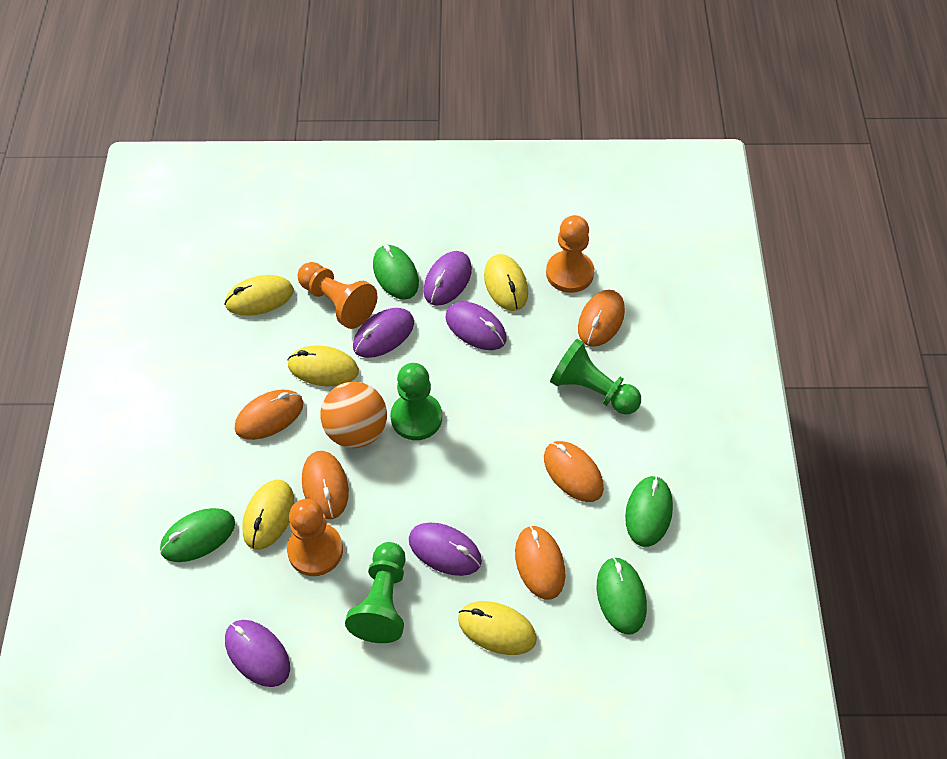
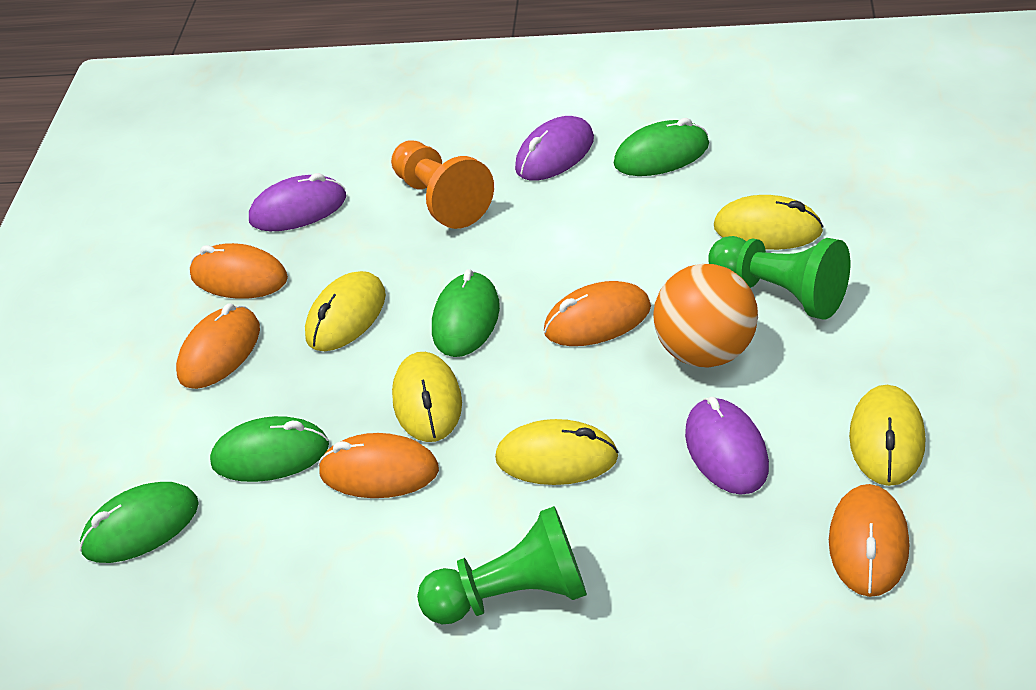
green pawn: 3 -> 2
orange pawn: 3 -> 1
purple mouse: 5 -> 3

